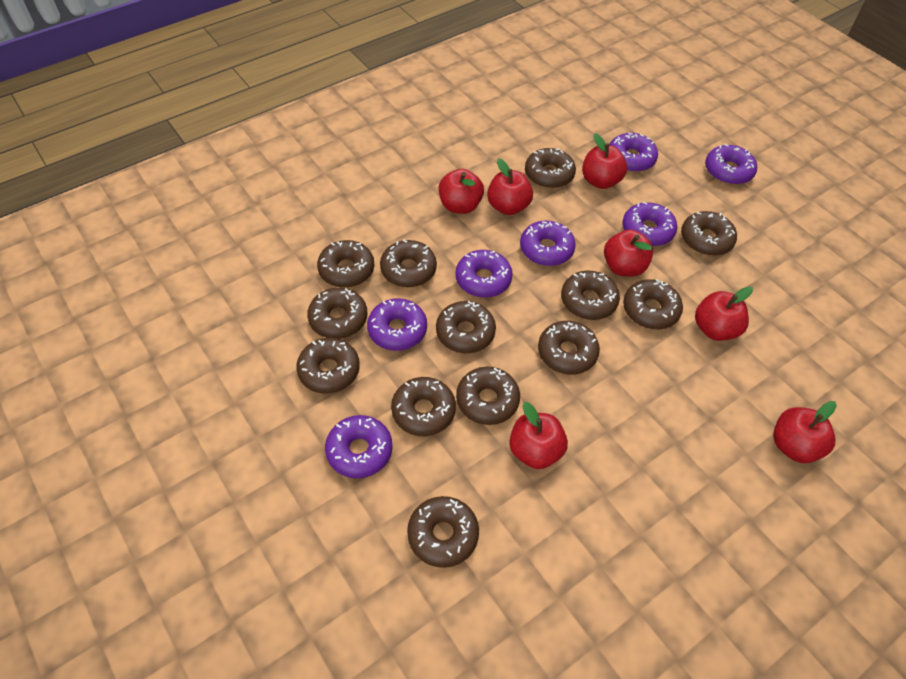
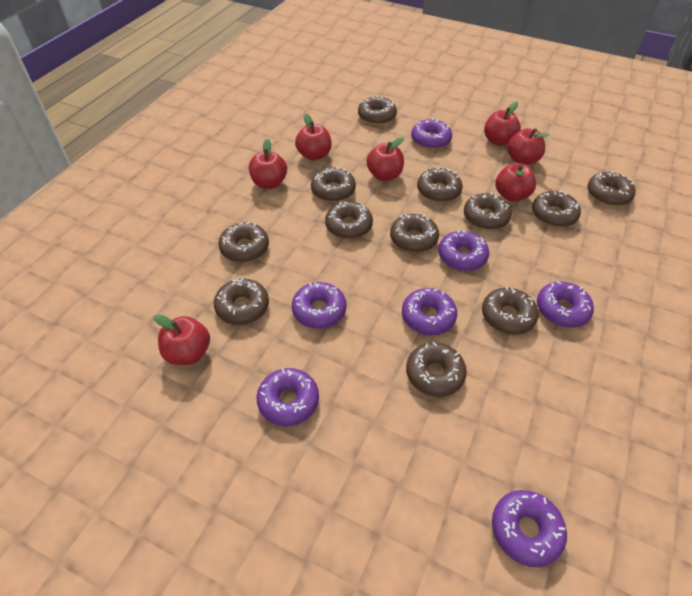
brown donut: 13 -> 12

